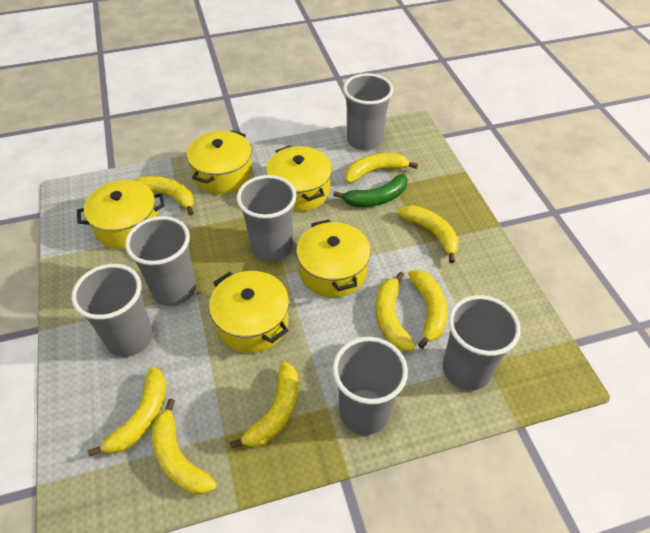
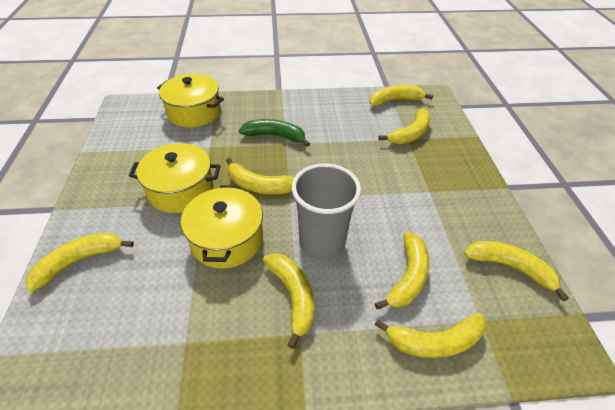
grey cup: 6 -> 1
yellow pot: 5 -> 3

